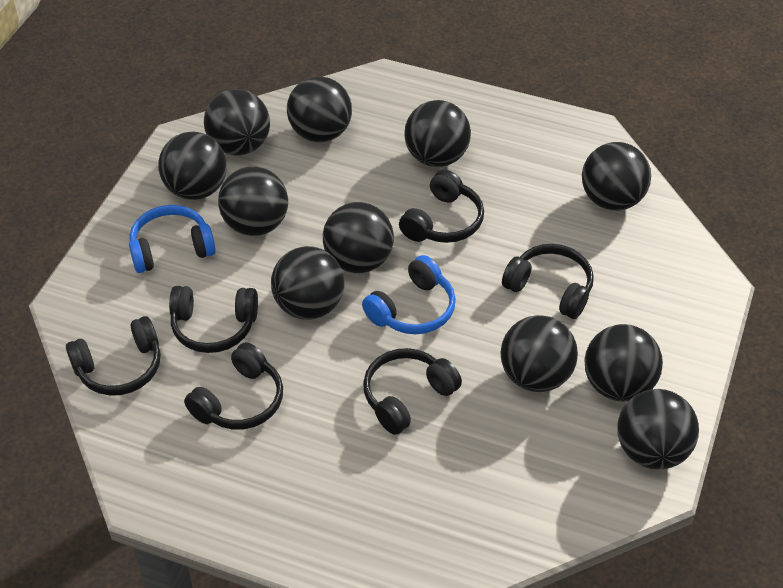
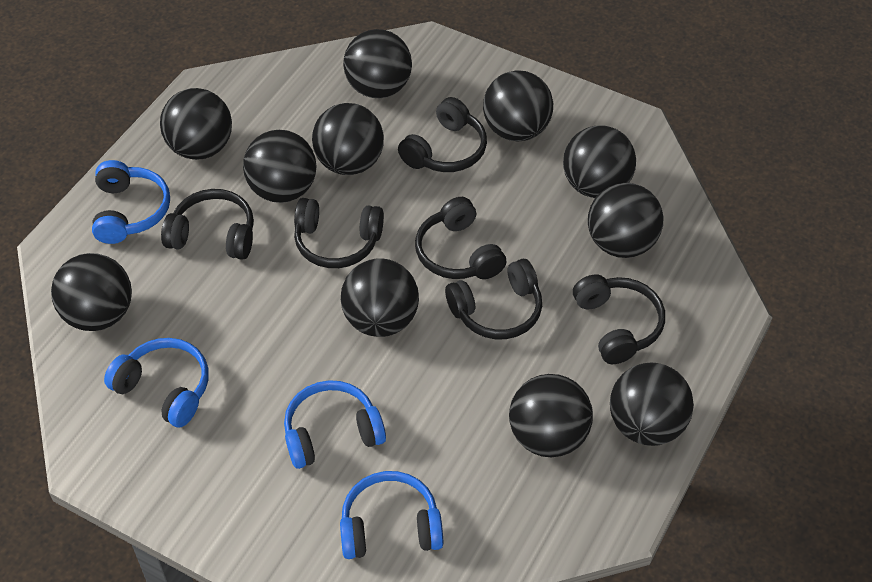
blue headphones: 2 -> 4

